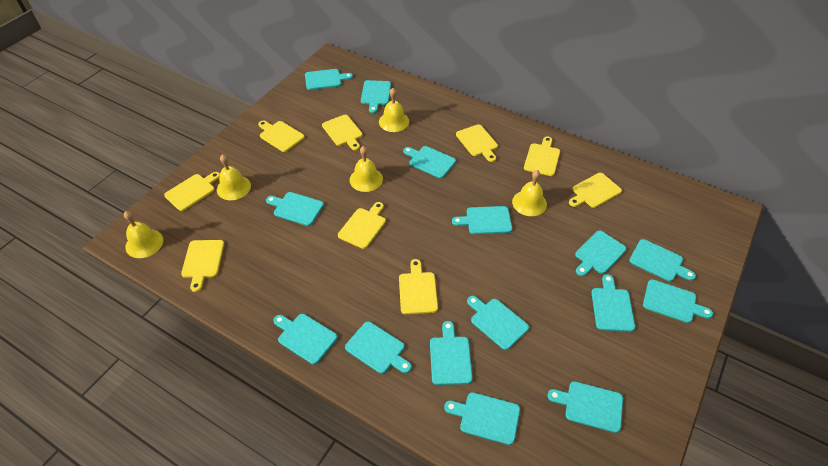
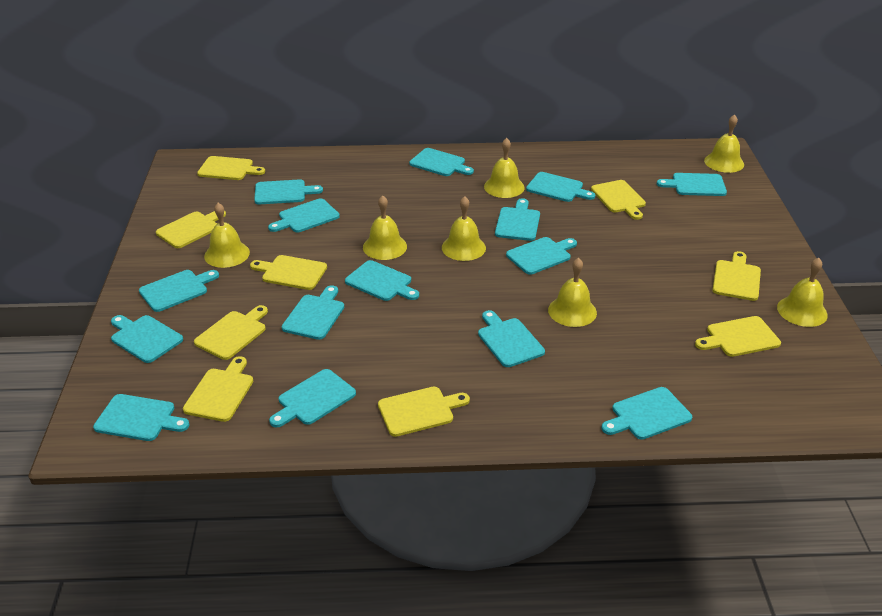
yellow bell: 5 -> 7

